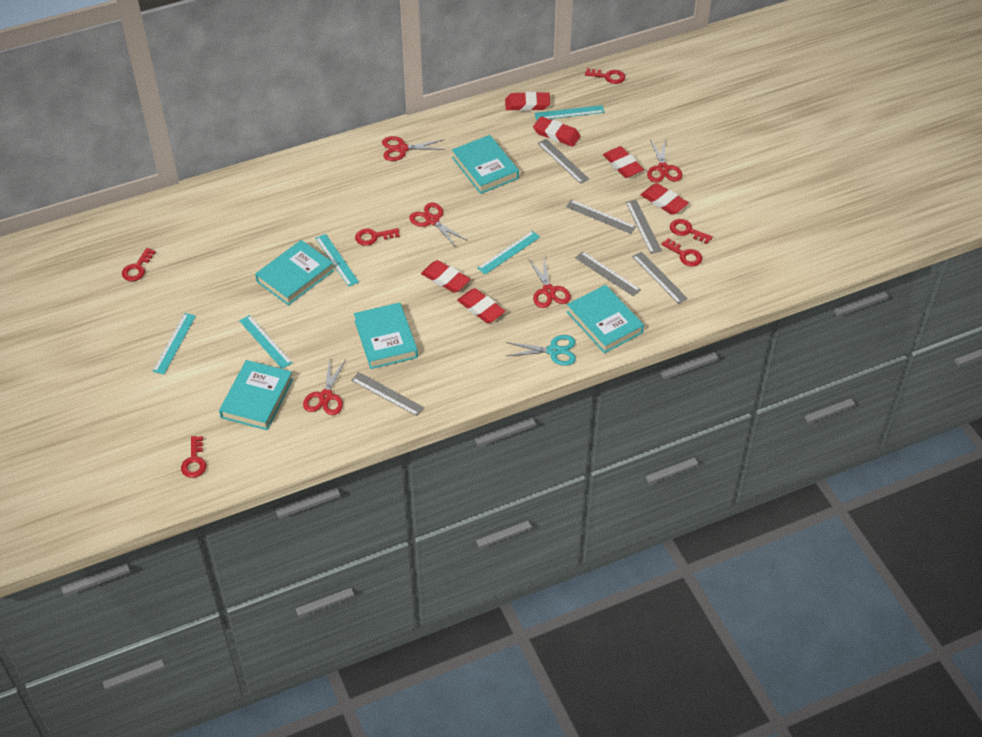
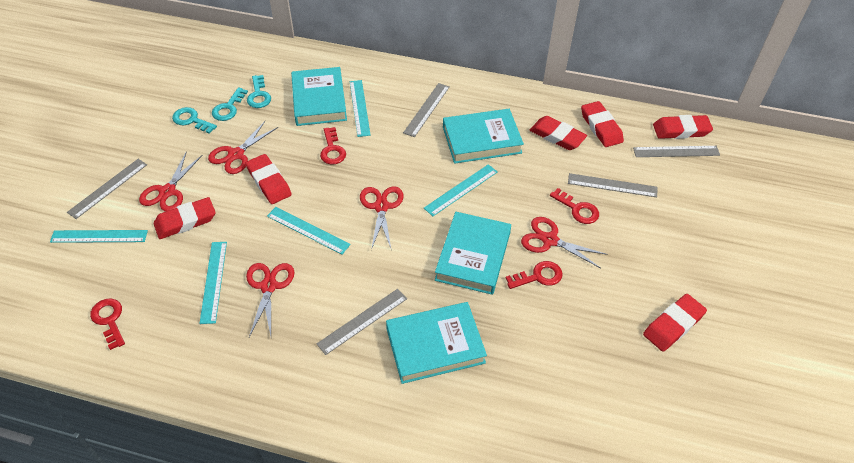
grey ruler: 6 -> 5
red key: 6 -> 4
turquoise book: 5 -> 4
turquoise key: 0 -> 3
turquoise scissors: 1 -> 0

